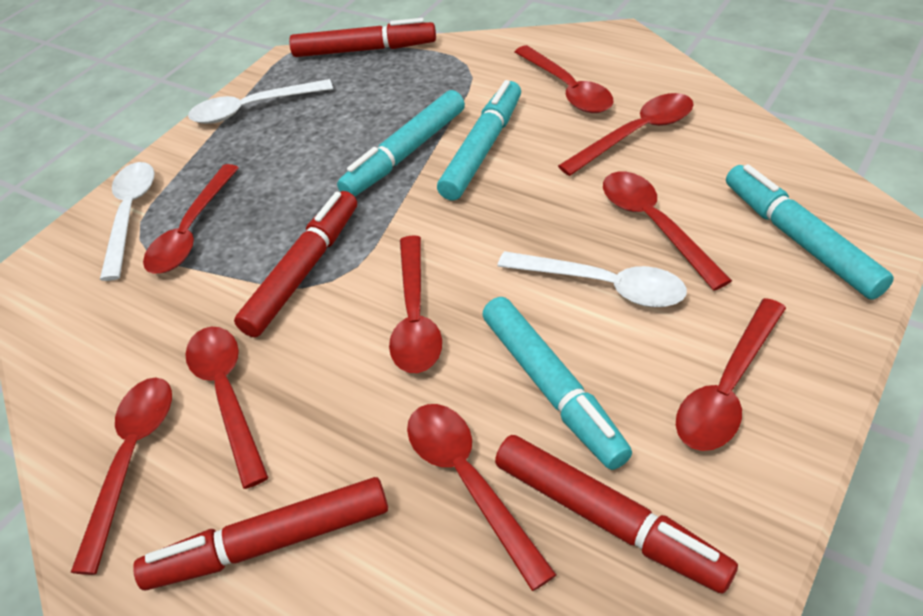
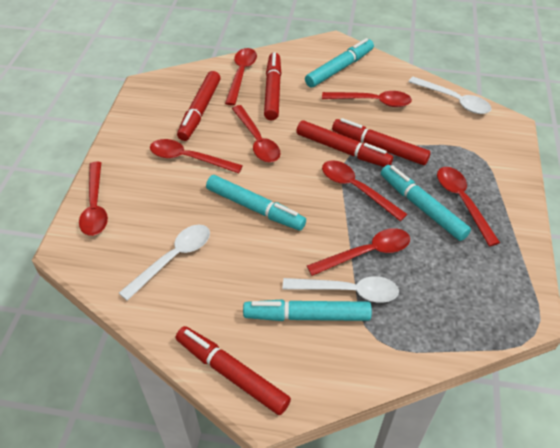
red marker: 4 -> 5
red spoon: 9 -> 8

